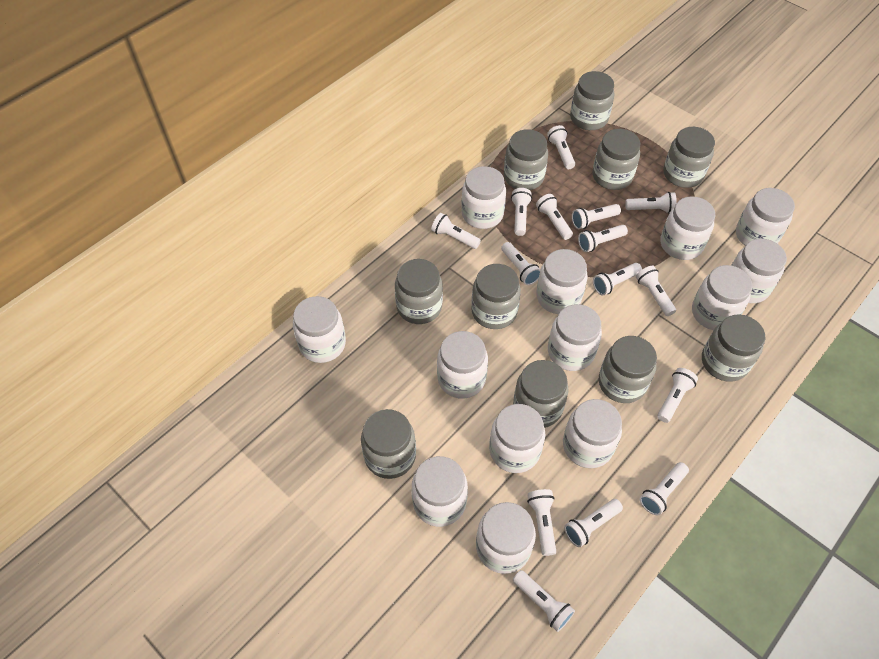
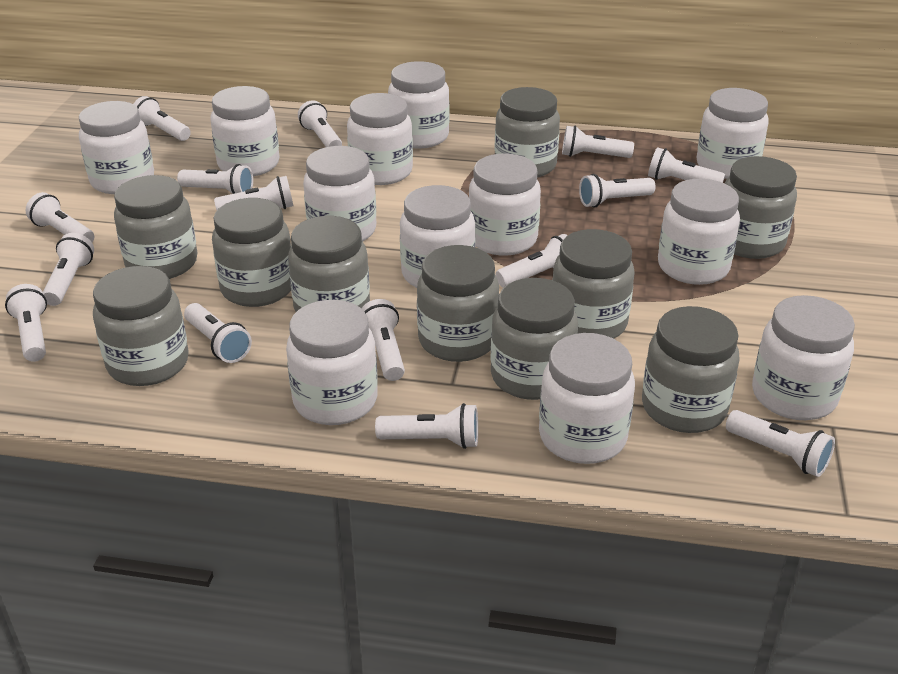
white jar: 13 -> 12

